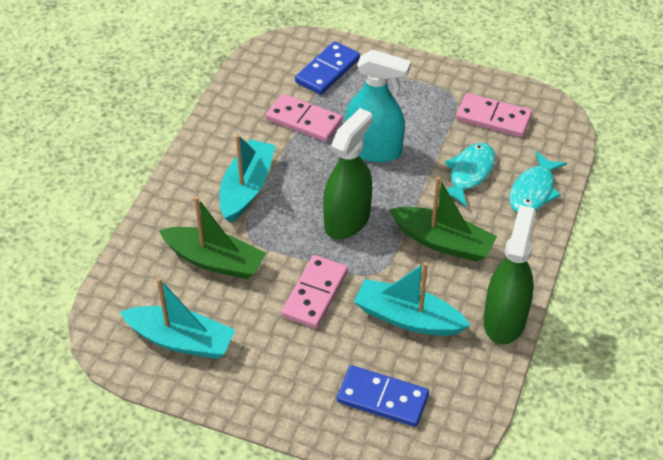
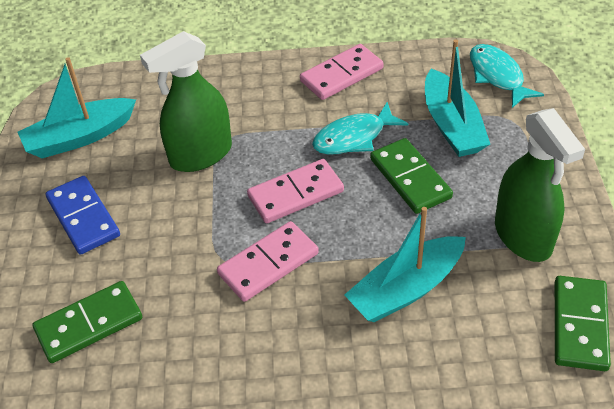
blue domino: 2 -> 1
green boat: 2 -> 0
green domino: 0 -> 3
turquoise spray bottle: 1 -> 0

